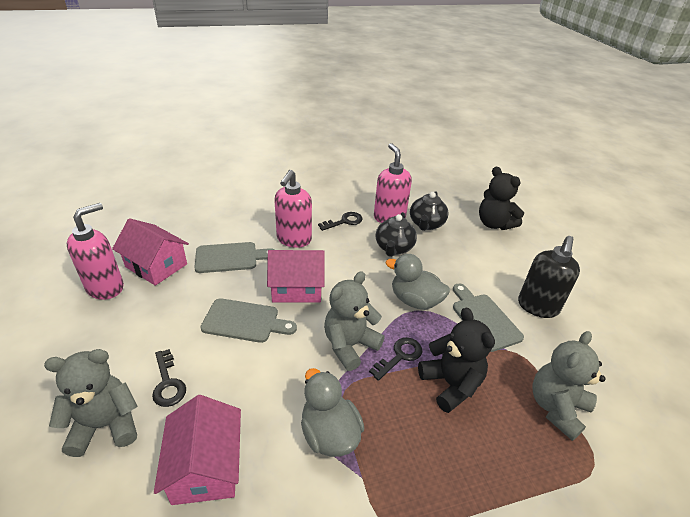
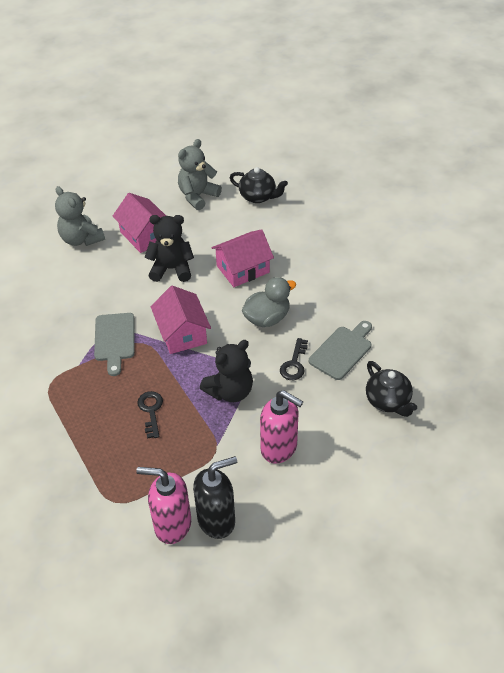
black key: 3 -> 2
grey cutting board: 3 -> 2
grey duck: 2 -> 1
grey teddy bear: 3 -> 2
pink soap dispenser: 3 -> 2

